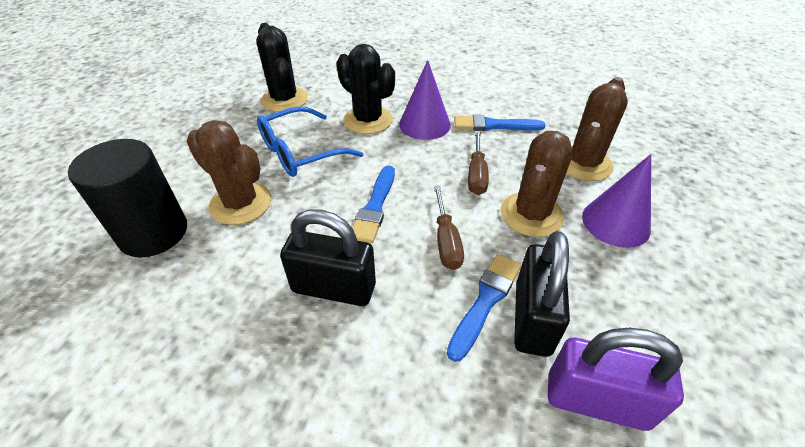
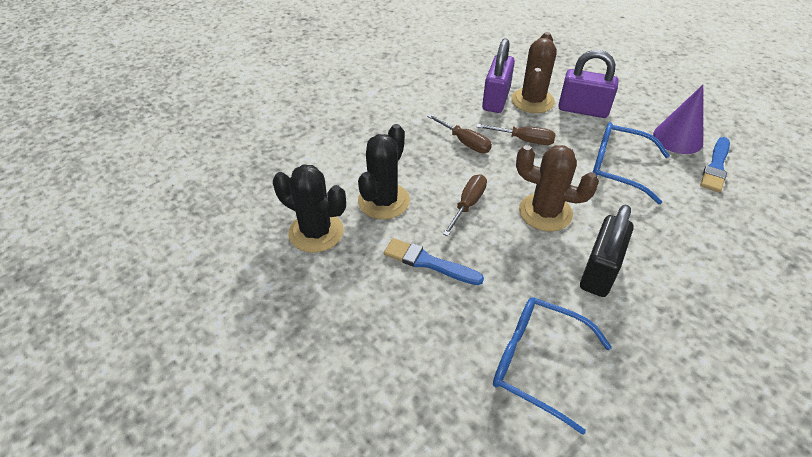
black cylinder: 1 -> 0
black padlock: 2 -> 1
blue brush: 3 -> 2
blue glasses: 1 -> 2
brown cactus: 3 -> 2
brown screwdriver: 2 -> 3
purple cone: 2 -> 1
purple padlock: 1 -> 2

